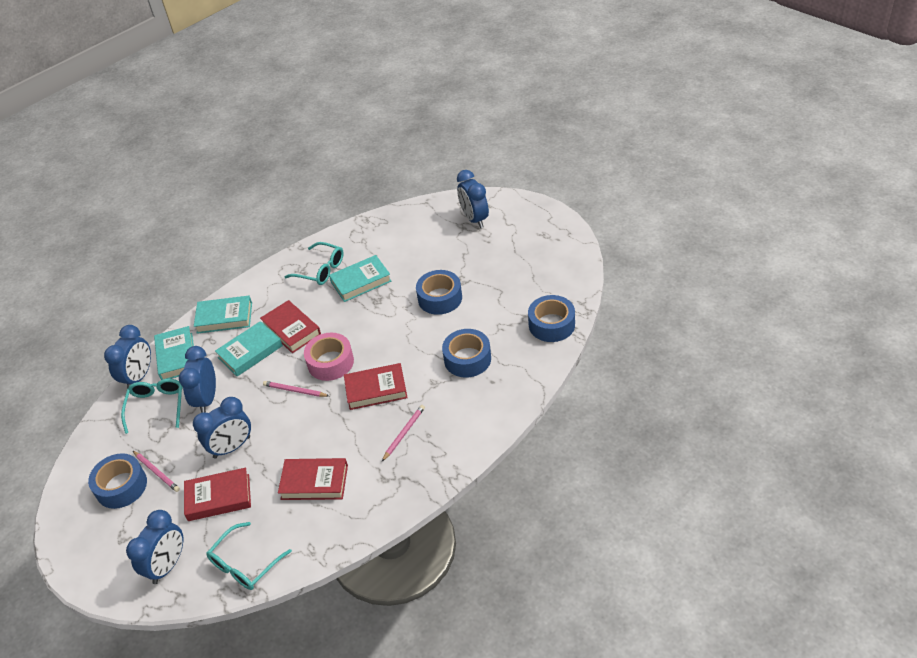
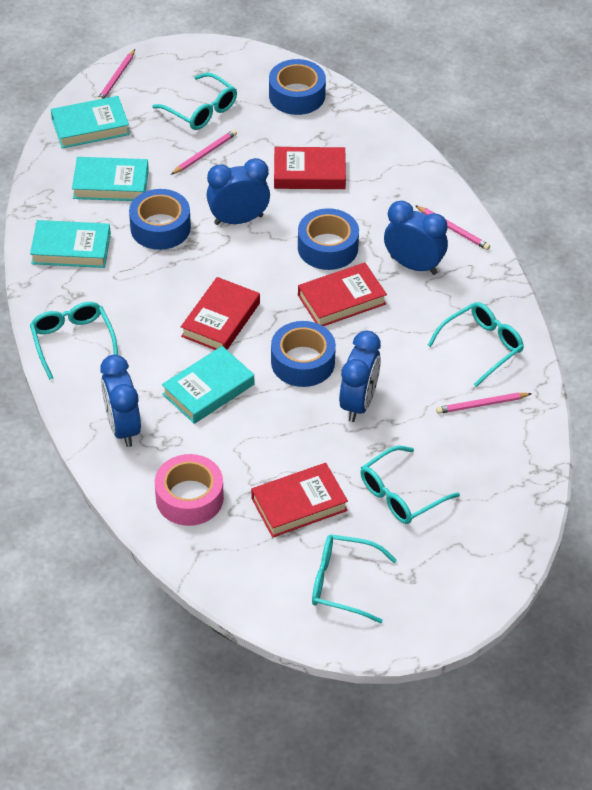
blue clock: 5 -> 4
pink pencil: 3 -> 4
turquoise glasses: 3 -> 5

